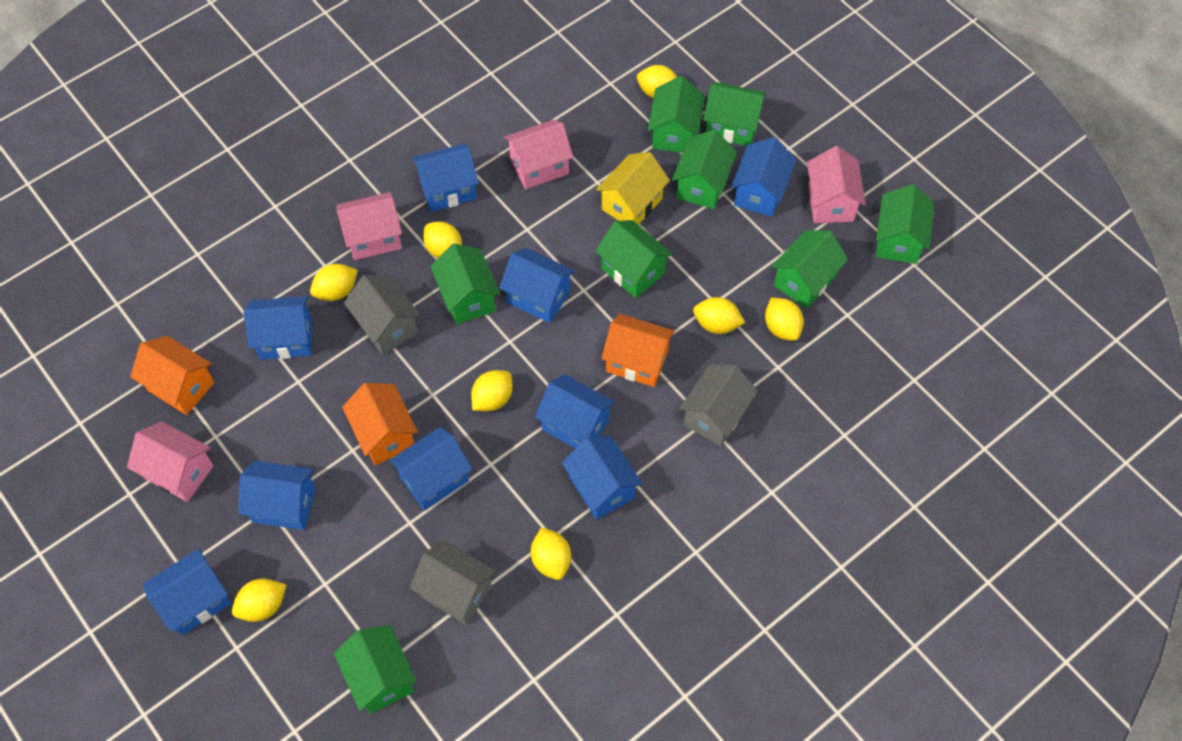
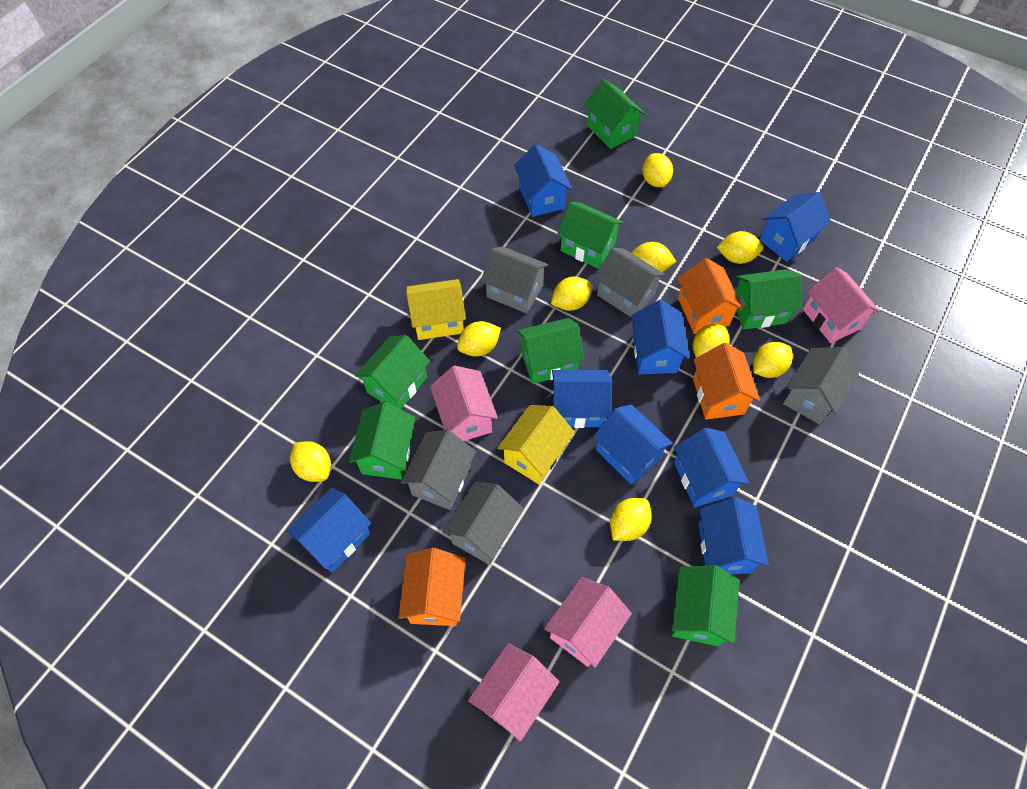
blue house: 9 -> 8
green house: 8 -> 7
grey house: 3 -> 5
yellow house: 1 -> 2
yellow lemon: 8 -> 9

